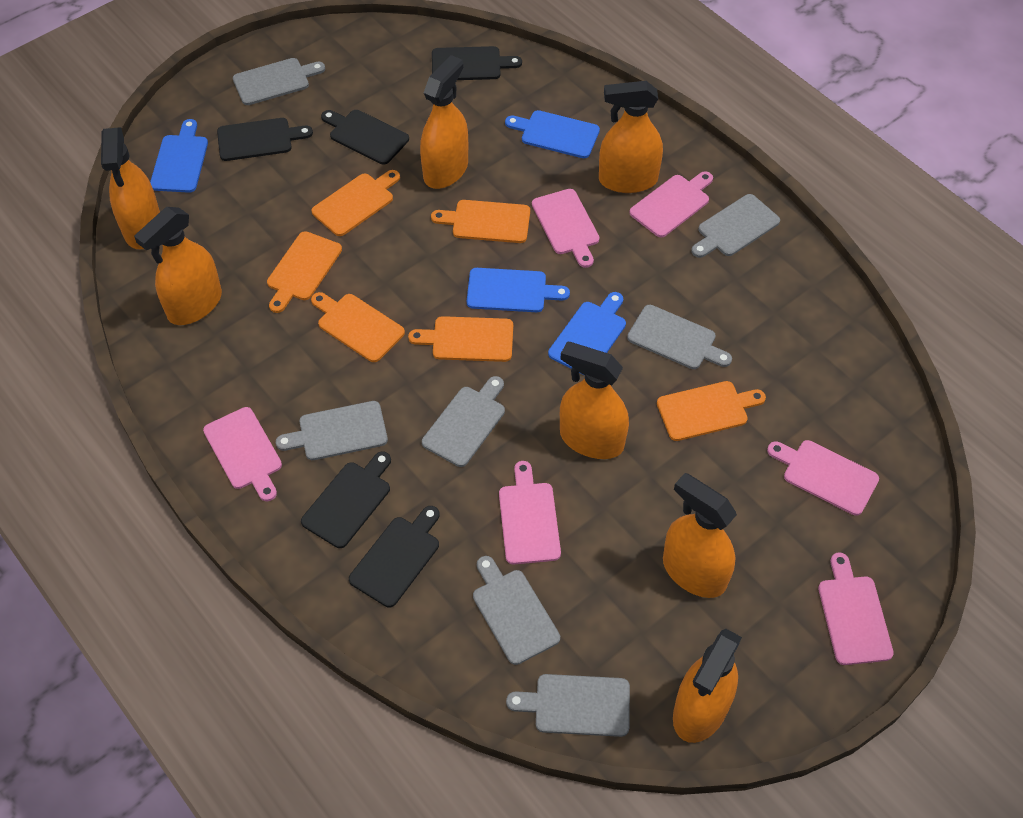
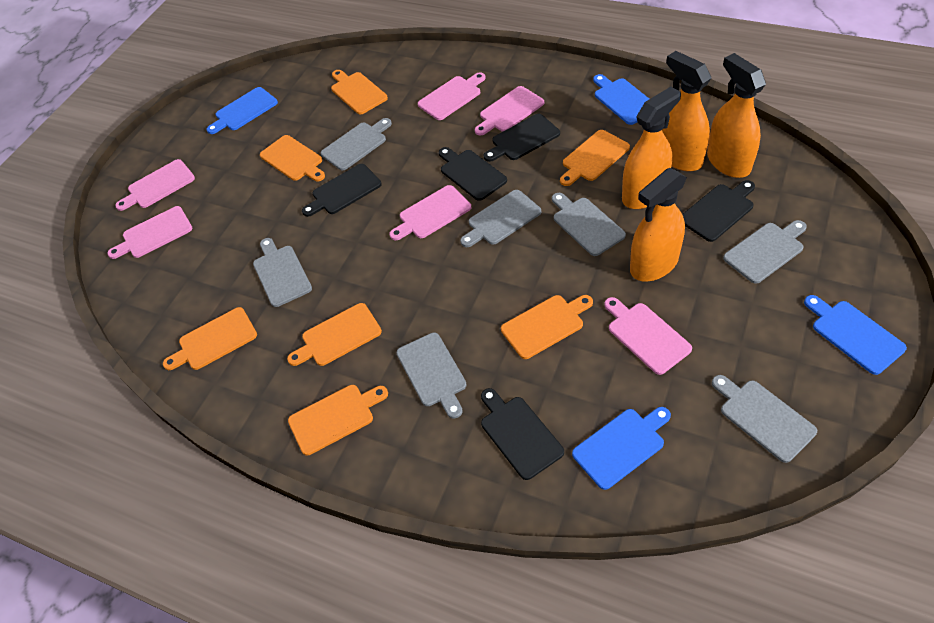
orange cutting board: 6 -> 7
orange spray bottle: 7 -> 4

